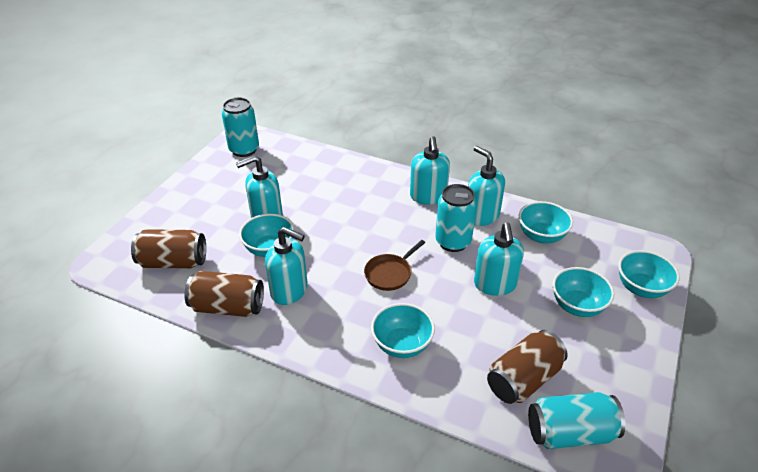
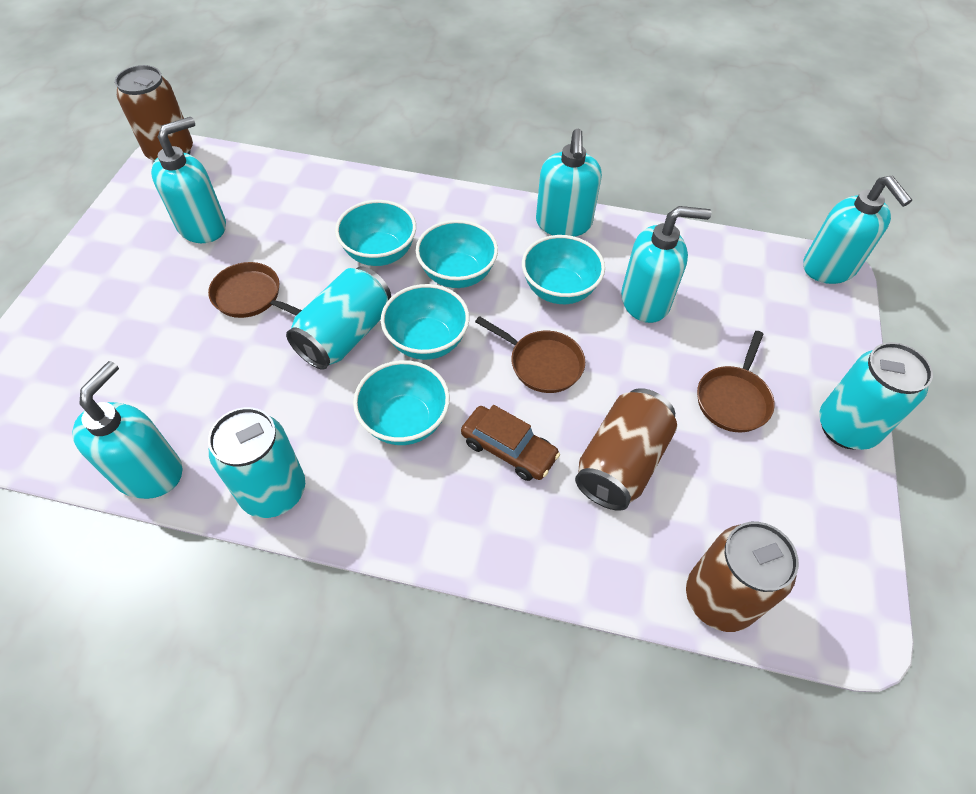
brown car: 0 -> 1
brown pan: 1 -> 3

